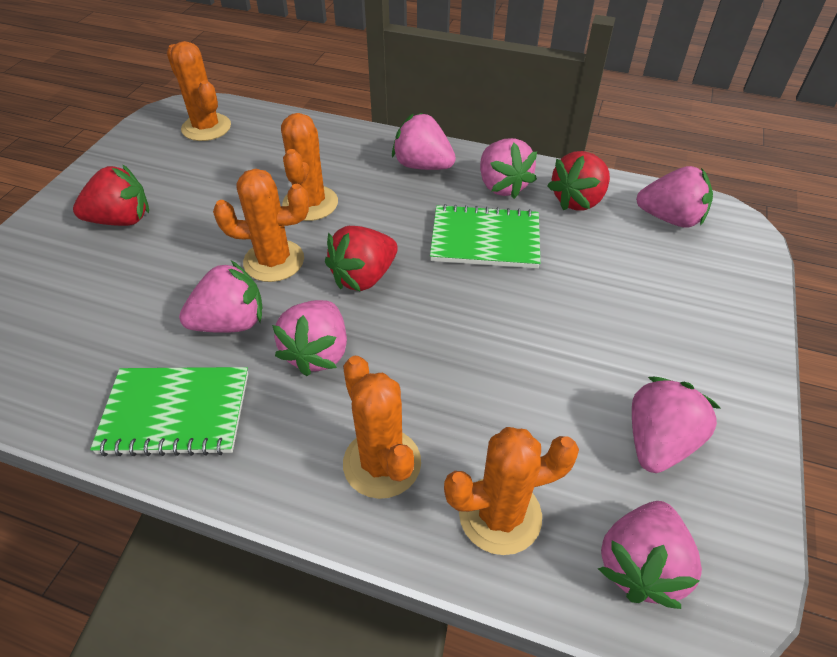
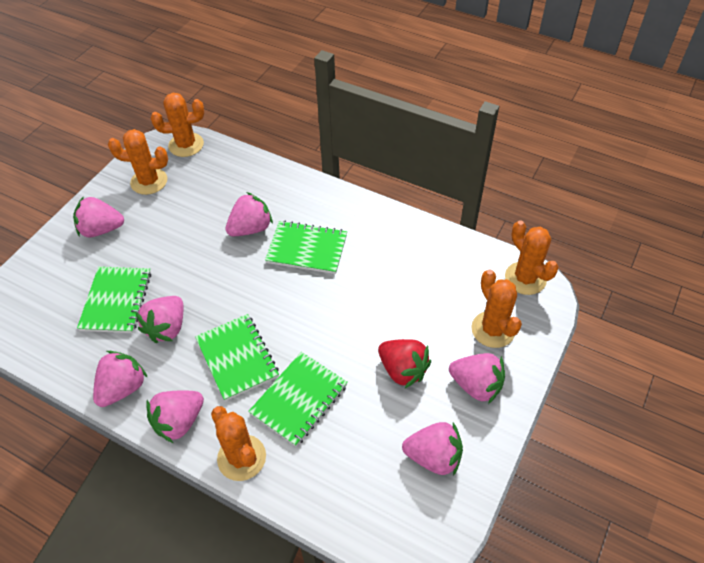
green notebook: 2 -> 4
red strawberry: 3 -> 1

